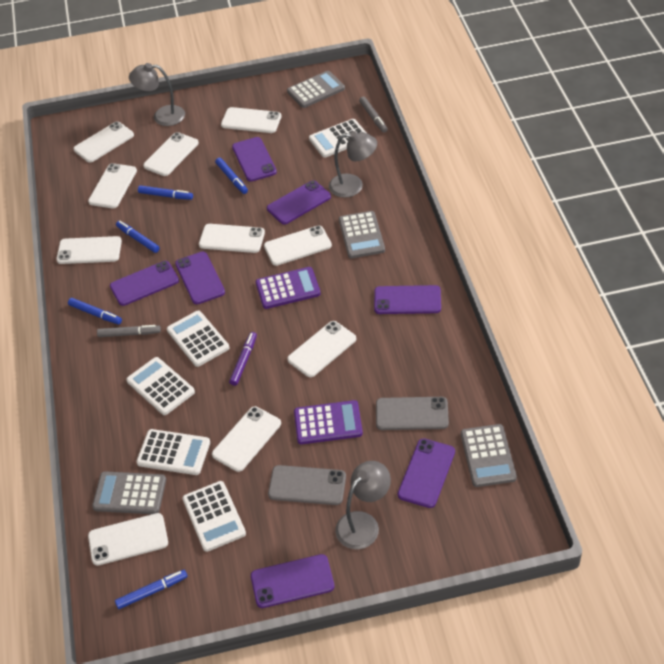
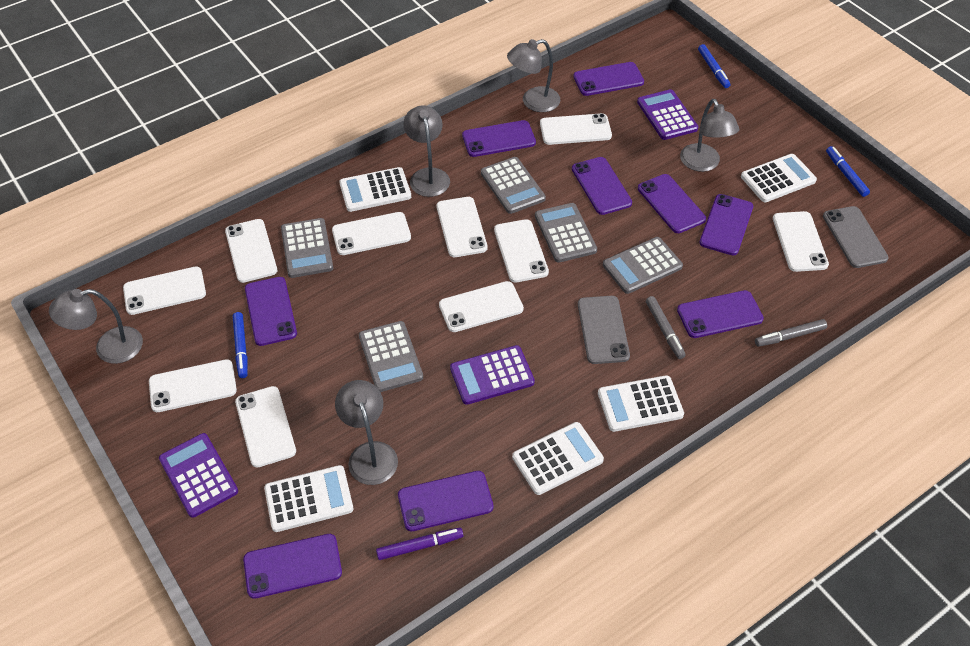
blue marker: 5 -> 3
grey calculator: 4 -> 5
grey lamp: 3 -> 5
purple calculator: 2 -> 3
purple phone: 7 -> 9

